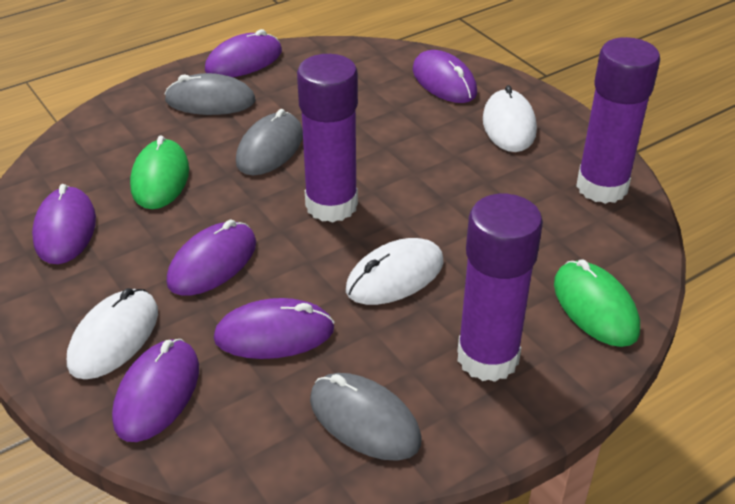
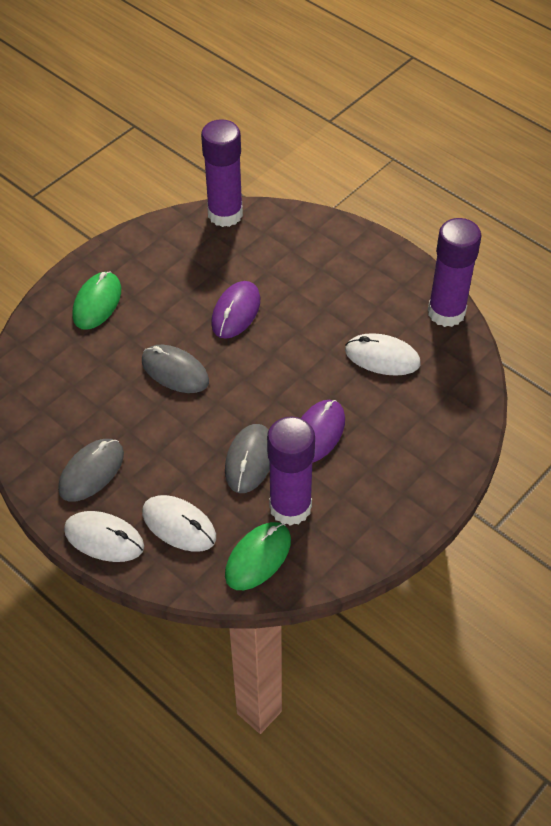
purple mouse: 6 -> 2

